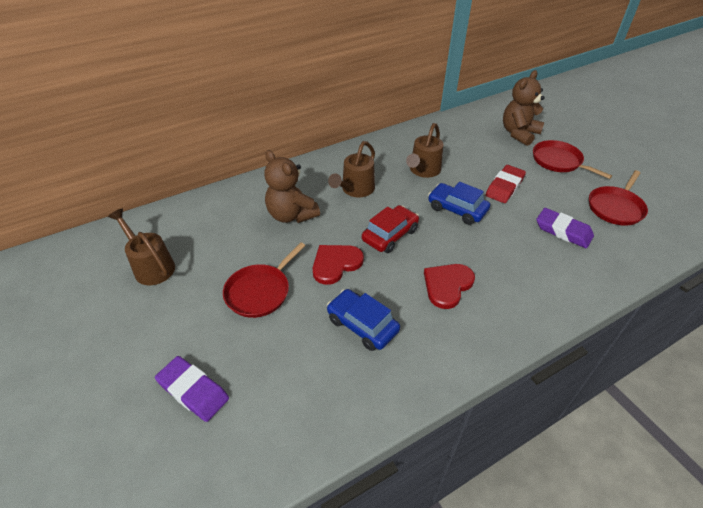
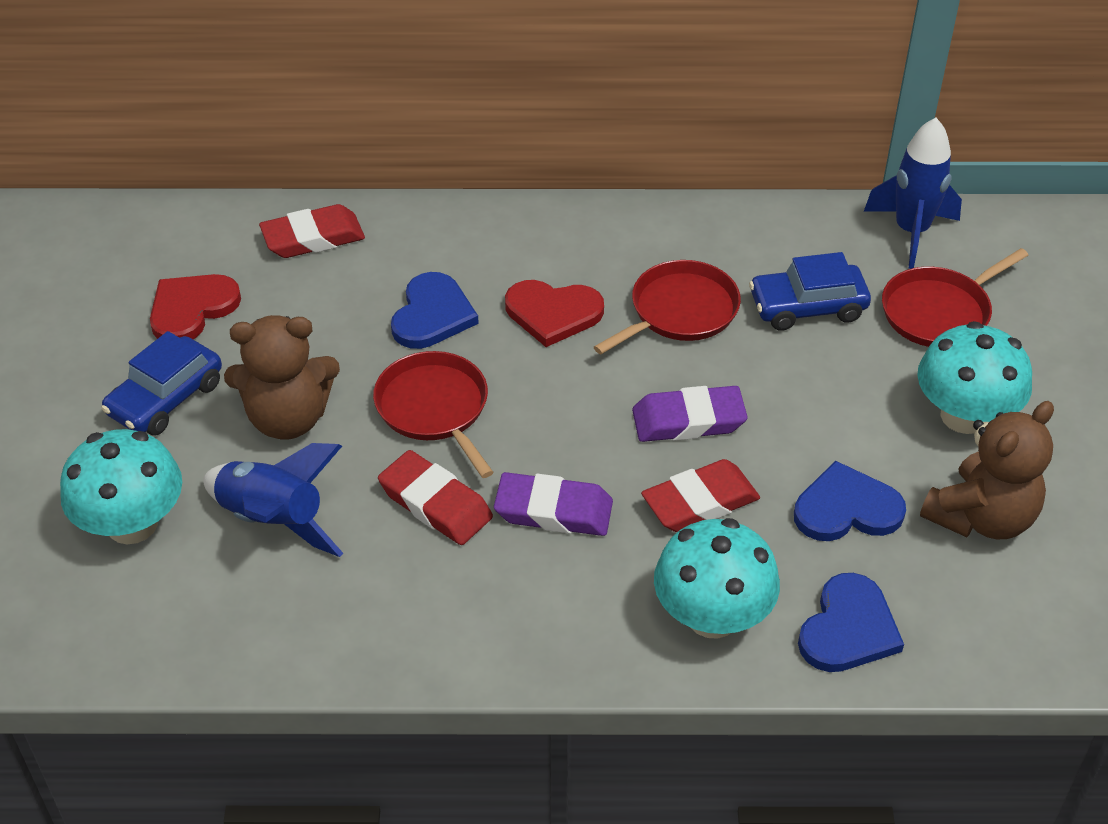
blue heart: 0 -> 3
blue rocket: 0 -> 2
brown watering can: 3 -> 0
red car: 1 -> 0
red eraser: 1 -> 3
turquoise mushroom: 0 -> 3

